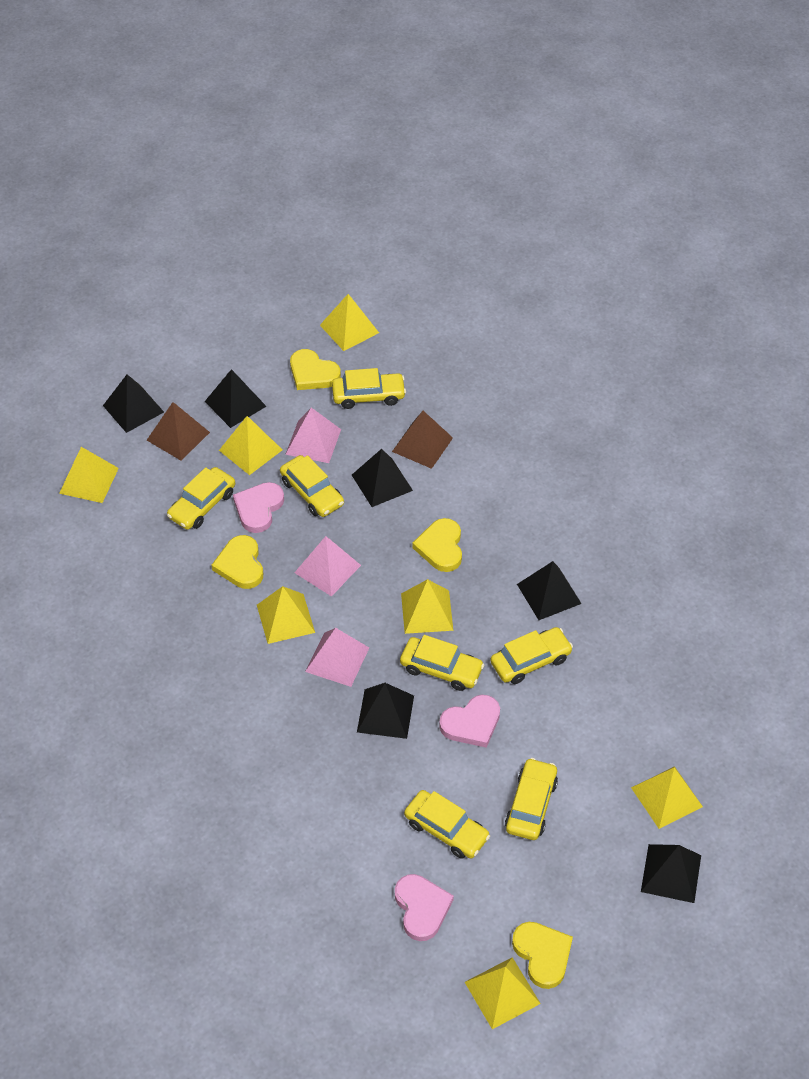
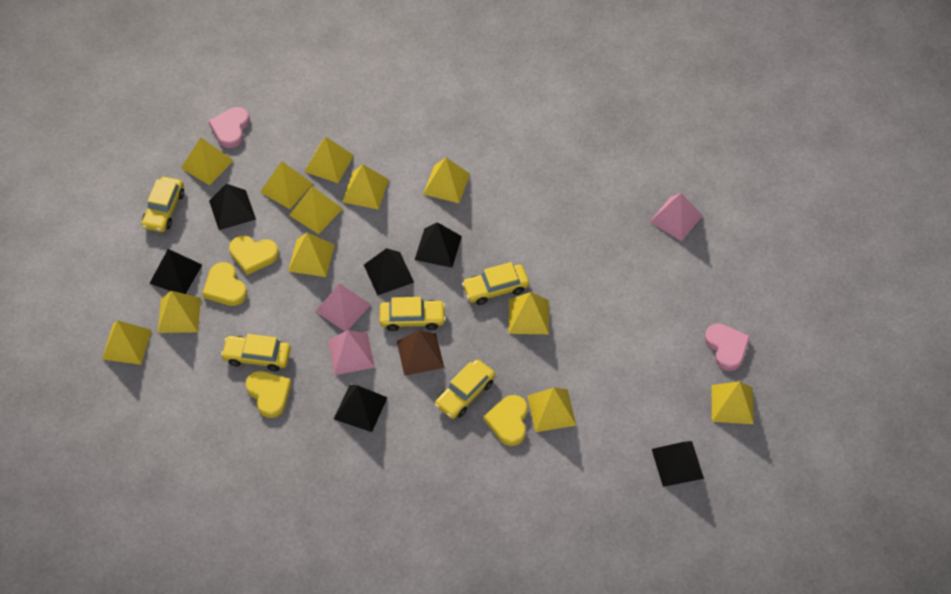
brown pyramid: 2 -> 1
pink heart: 3 -> 2
yellow car: 7 -> 5
yellow pyramid: 7 -> 12

